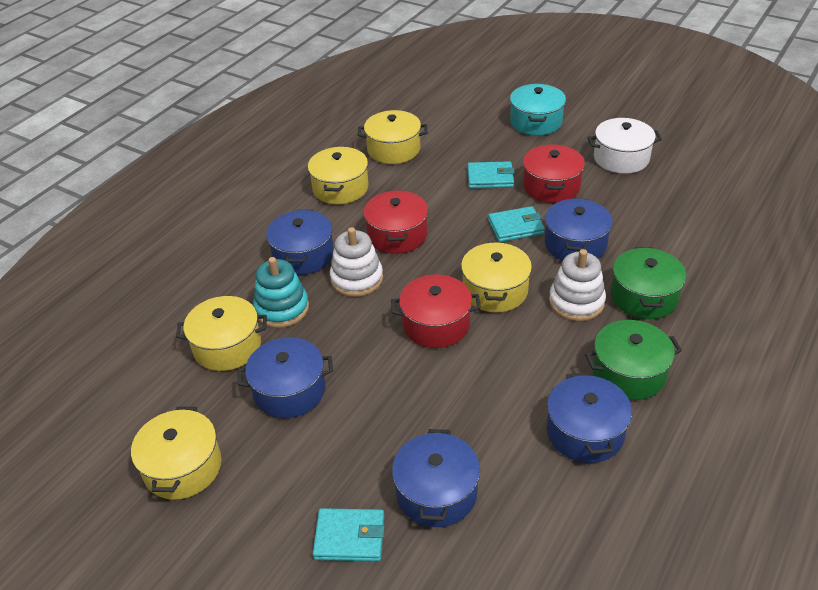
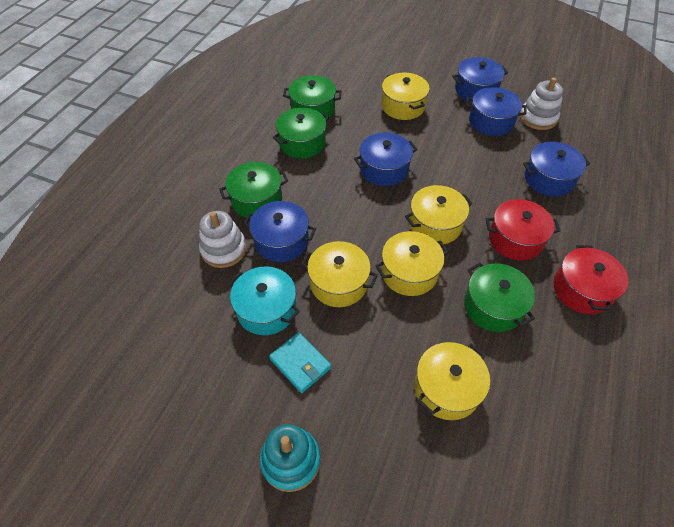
green pot: 2 -> 4
red pot: 3 -> 2
turquoise wallet: 3 -> 1
white pot: 1 -> 0

